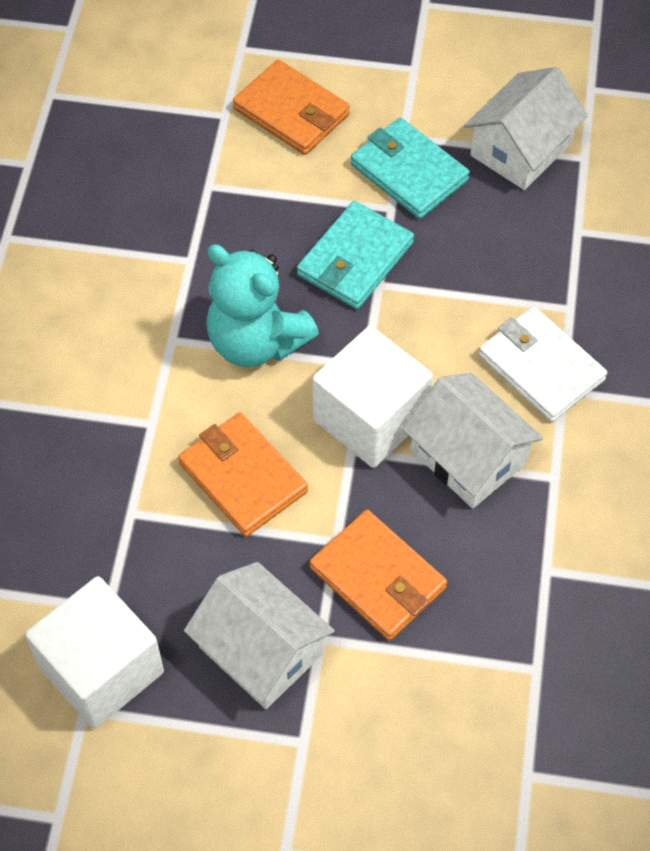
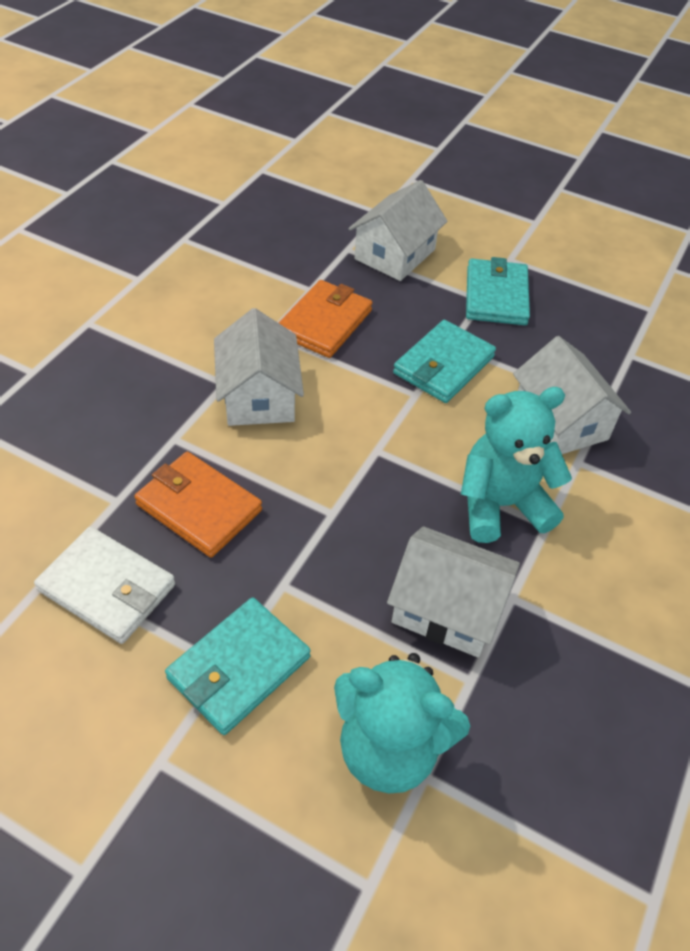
orange wallet: 3 -> 2
turquoise teddy bear: 1 -> 2
turquoise wallet: 2 -> 3
white cube: 2 -> 0
white house: 3 -> 4

